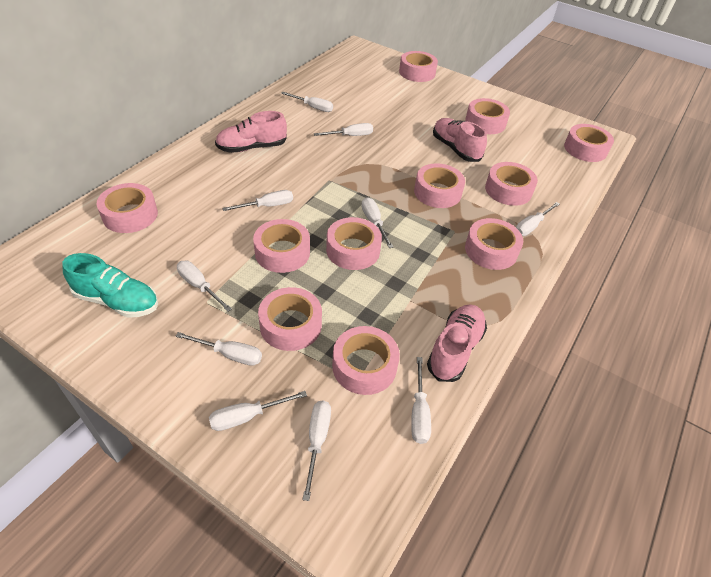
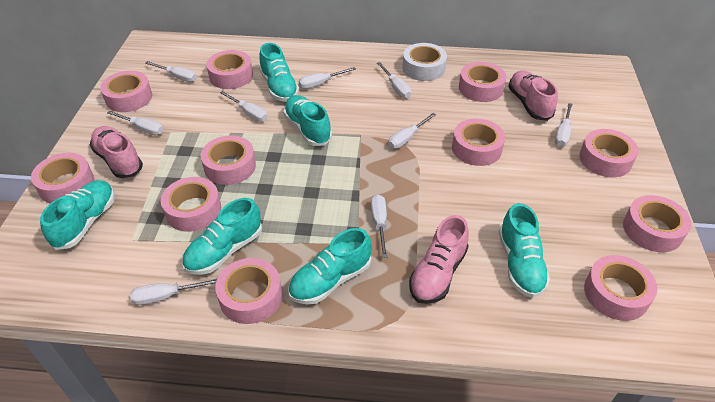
turquoise shoe: 1 -> 6
white screwdriver: 10 -> 9
white tape: 0 -> 1

